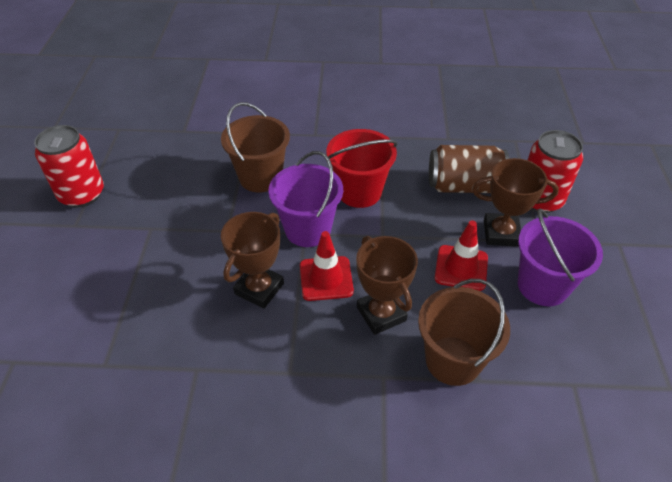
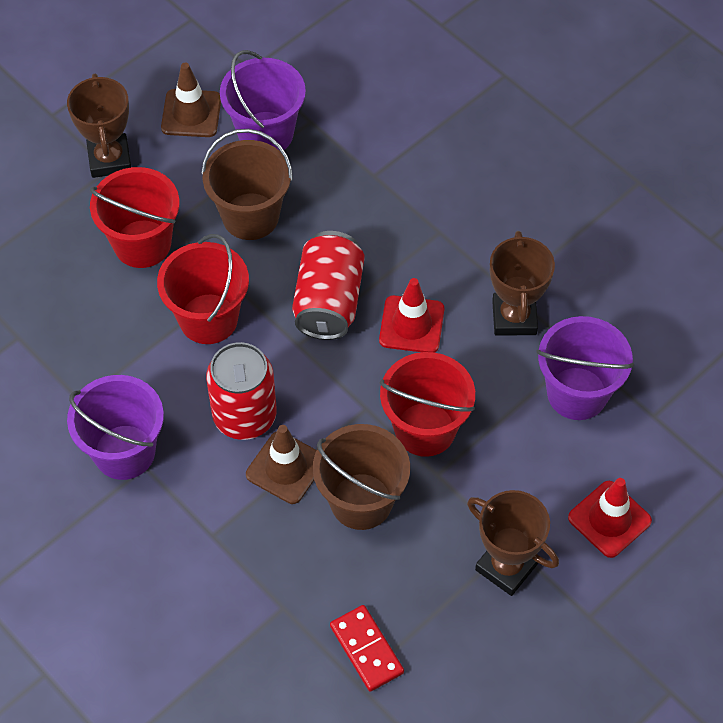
brown can: 1 -> 0
brown traffic cone: 0 -> 2
purple bucket: 2 -> 3
red bucket: 1 -> 3
red domino: 0 -> 1

